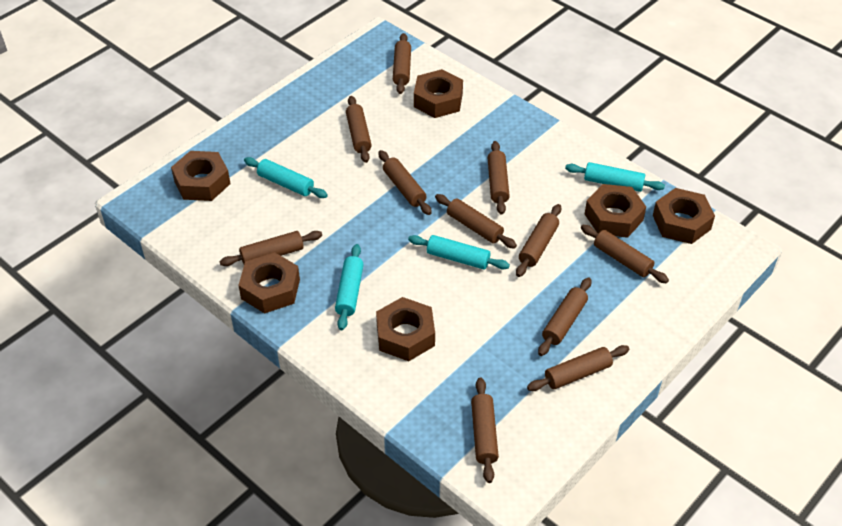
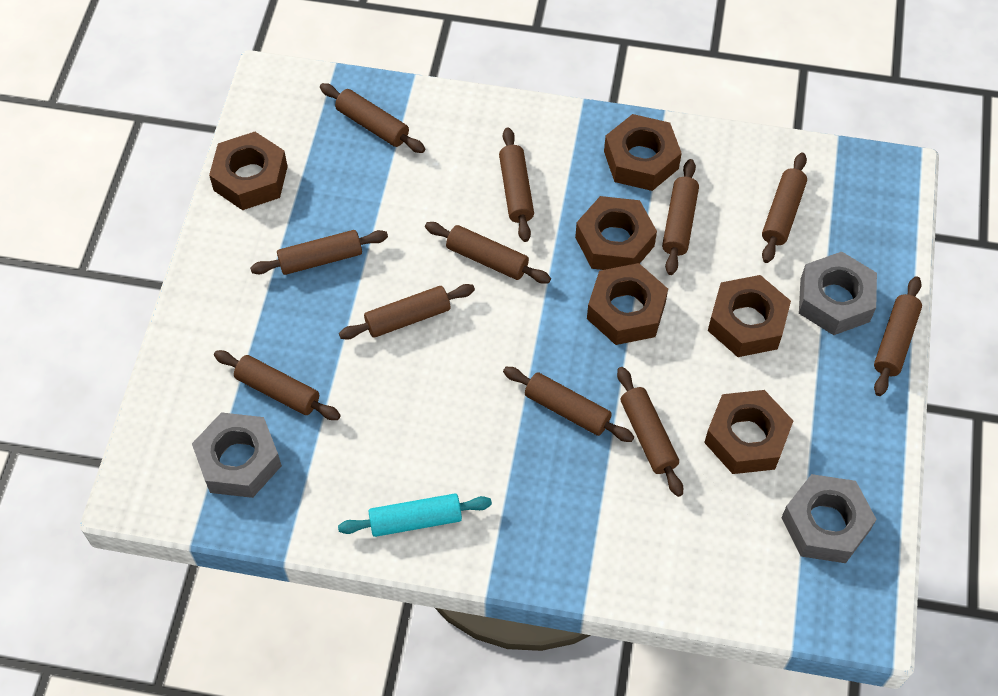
grey nut: 0 -> 3
turquoise rolling pin: 4 -> 1

